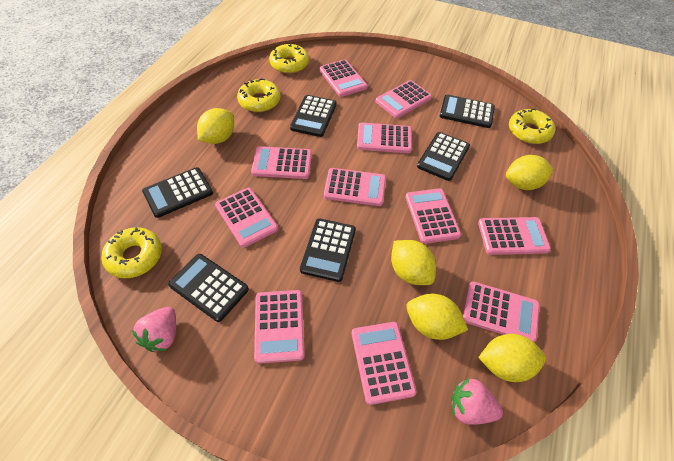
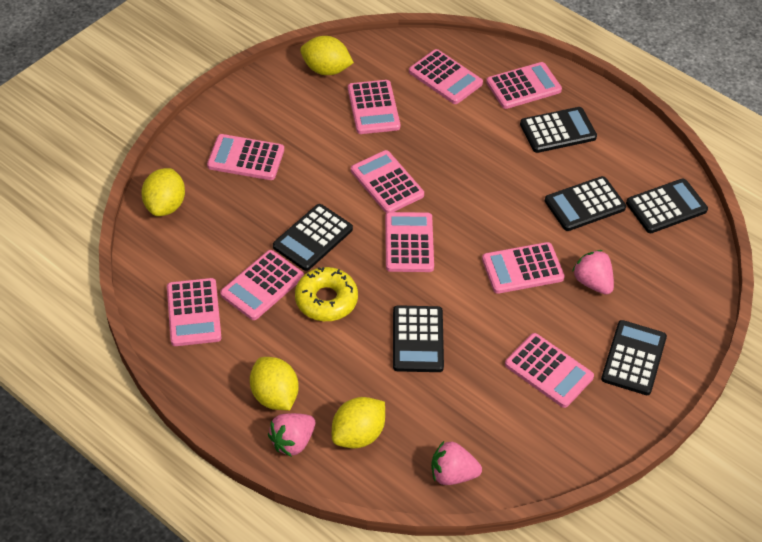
pink calculator: 11 -> 10
pink strawberry: 2 -> 3
yellow donut: 4 -> 1
yellow lemon: 5 -> 4

